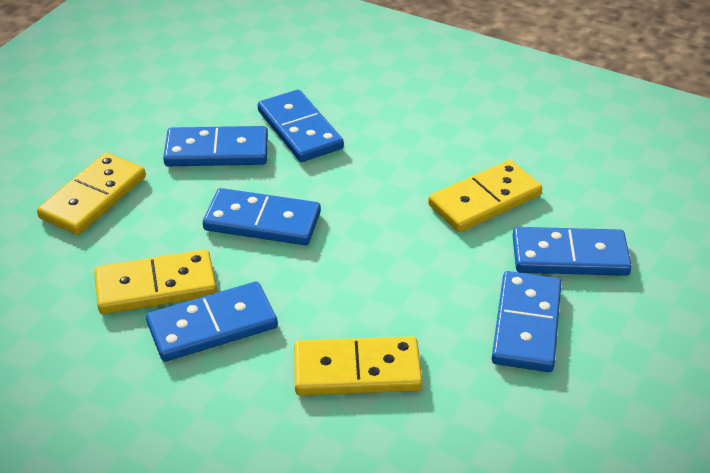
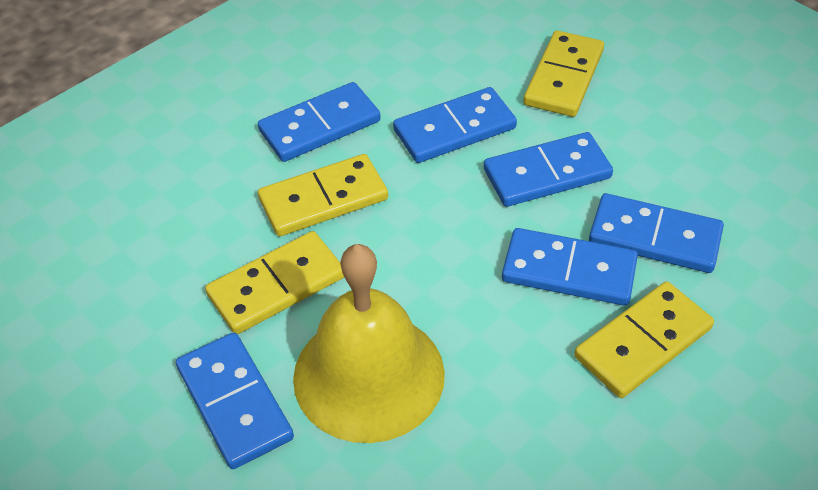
yellow bell: 0 -> 1

